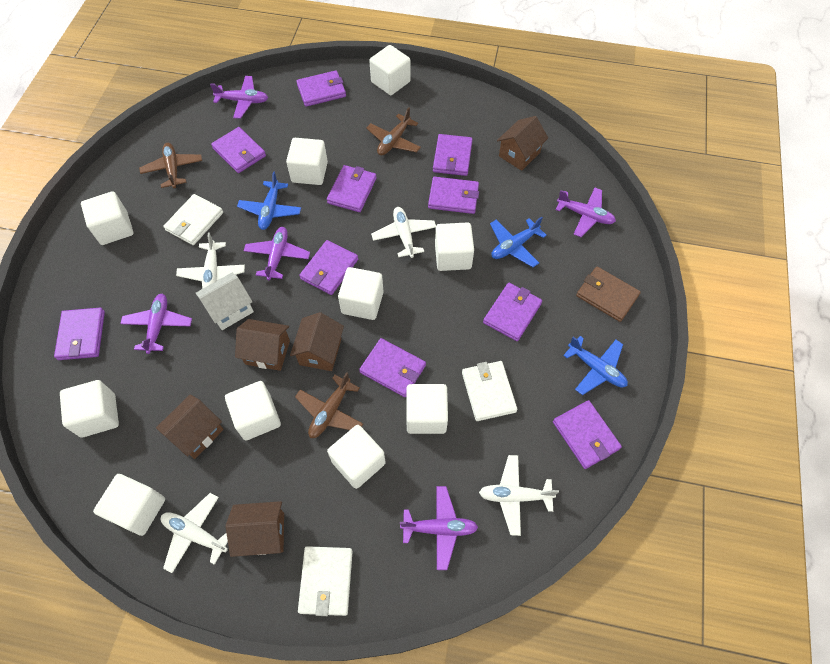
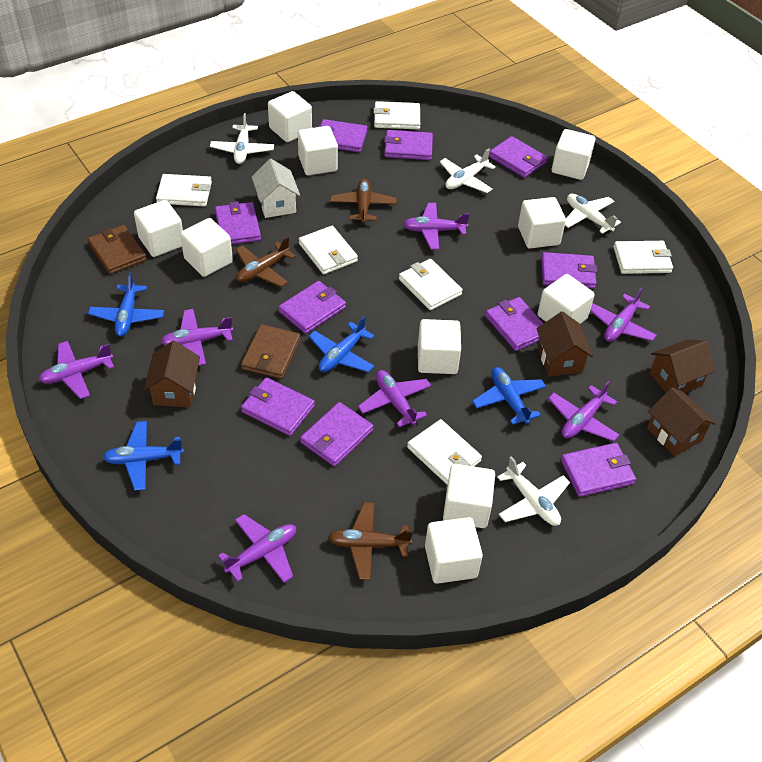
blue plane: 3 -> 4
brown house: 5 -> 4
brown wallet: 1 -> 2
purple plane: 5 -> 7
white wallet: 3 -> 6

